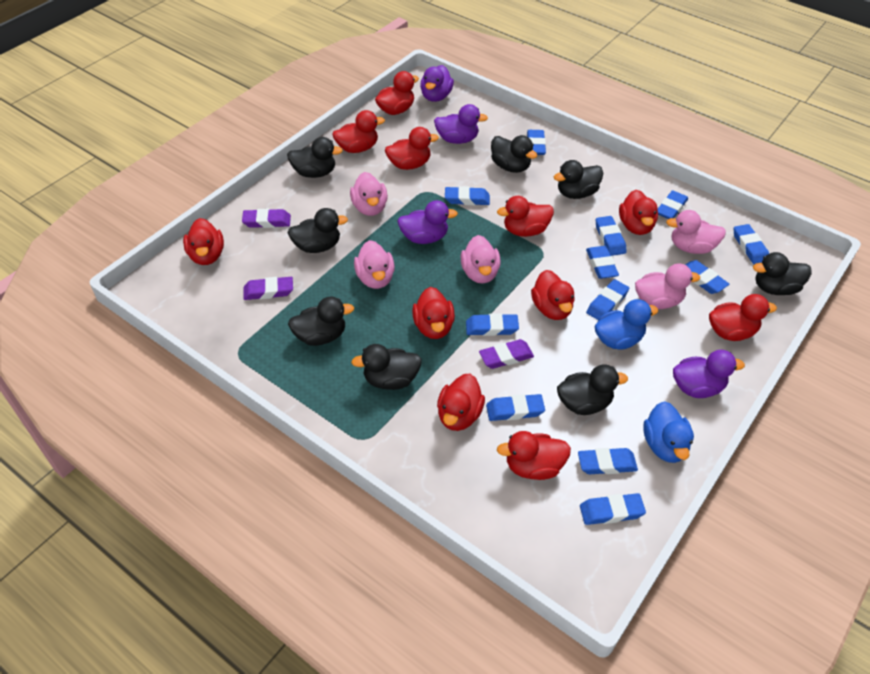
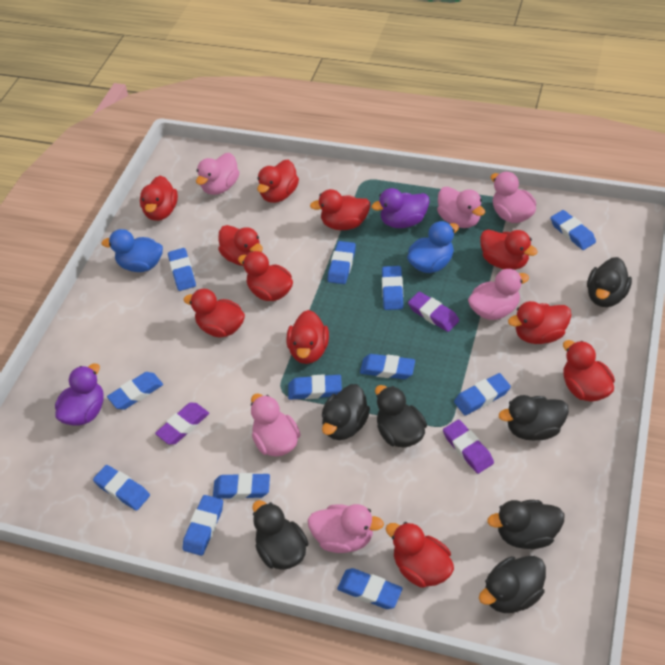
black duck: 8 -> 7
pink duck: 5 -> 6
purple duck: 4 -> 2

